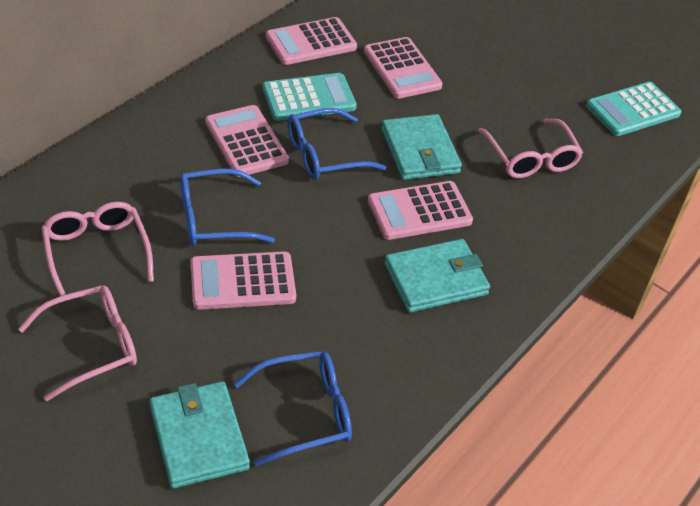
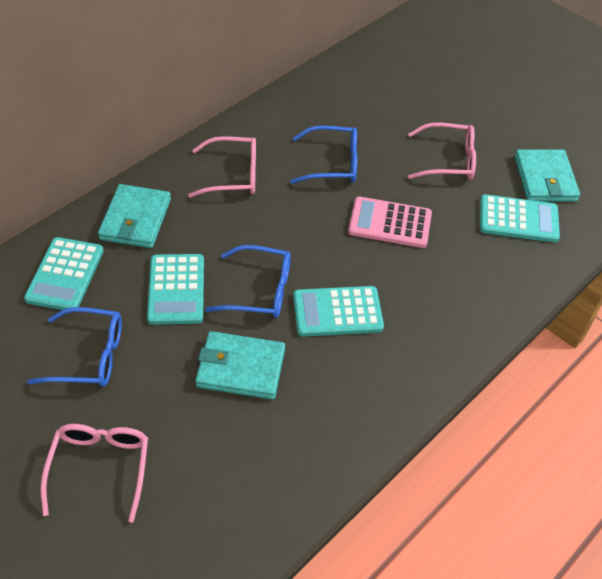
pink calculator: 5 -> 1
turquoise calculator: 2 -> 4

